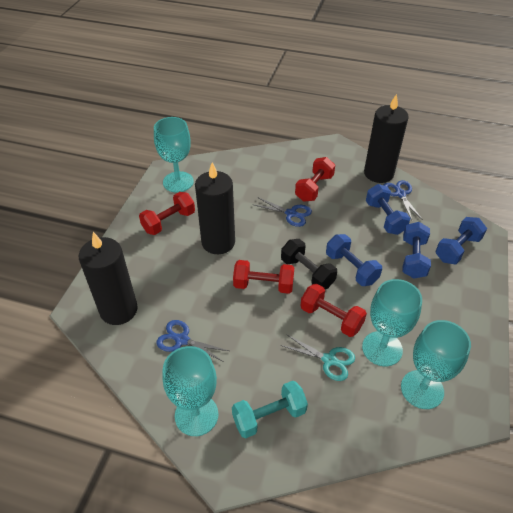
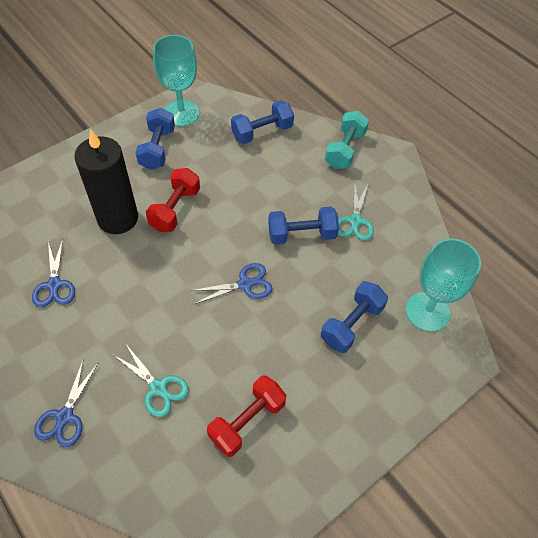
black candle: 3 -> 1
black dumbbell: 1 -> 0
red dumbbell: 4 -> 2
turquoise goblet: 4 -> 2
turquoise scissors: 1 -> 2

